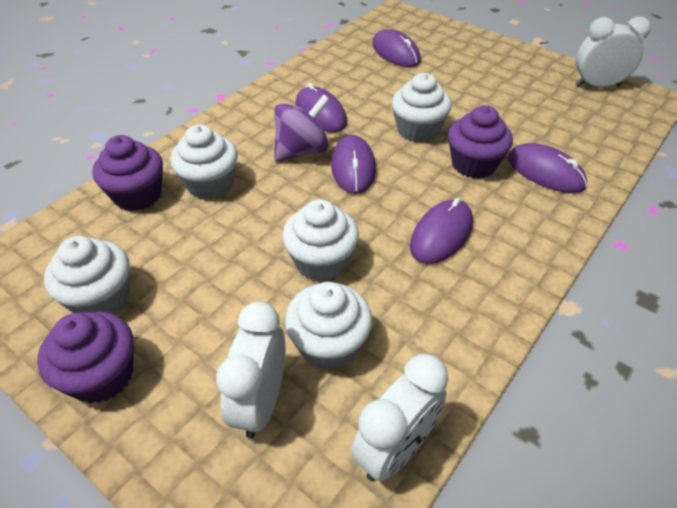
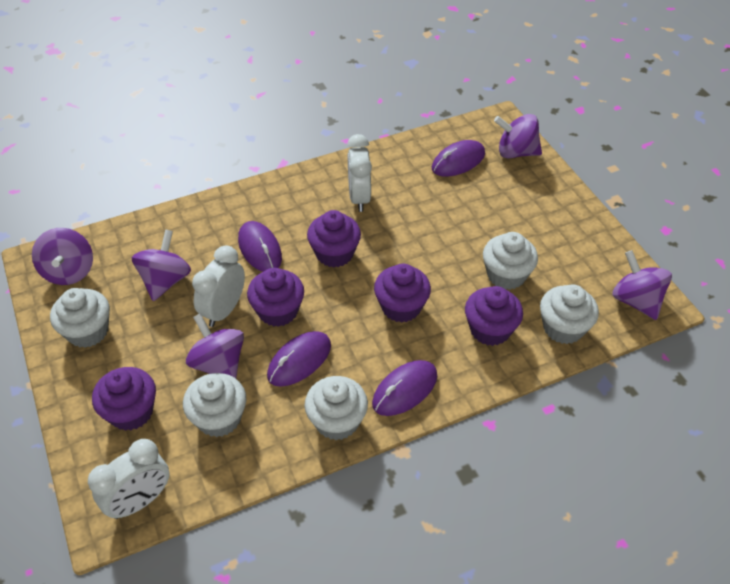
purple cupcake: 3 -> 5
purple mouse: 5 -> 4
purple spinning top: 1 -> 5

